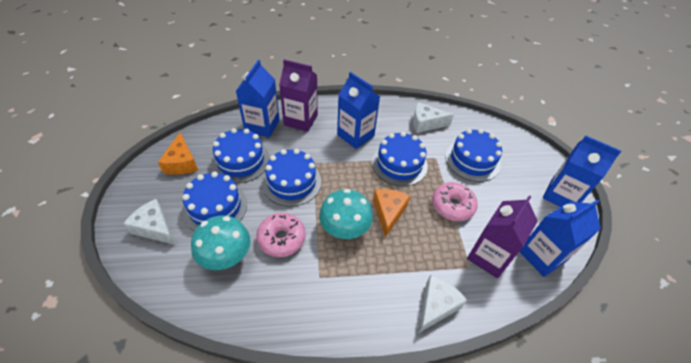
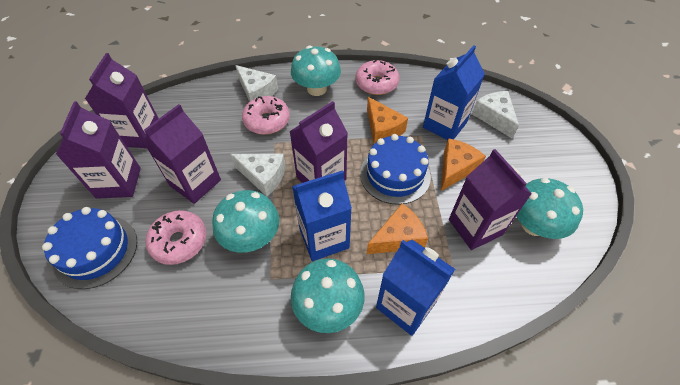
blue cake: 5 -> 2
blue carton: 4 -> 3
orange cheese: 2 -> 3
pink donut: 2 -> 3
purple carton: 2 -> 5
turquoise mushroom: 2 -> 4

